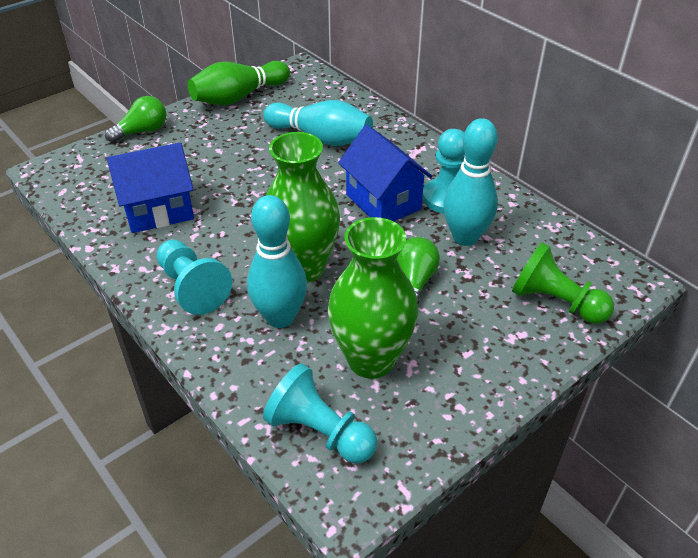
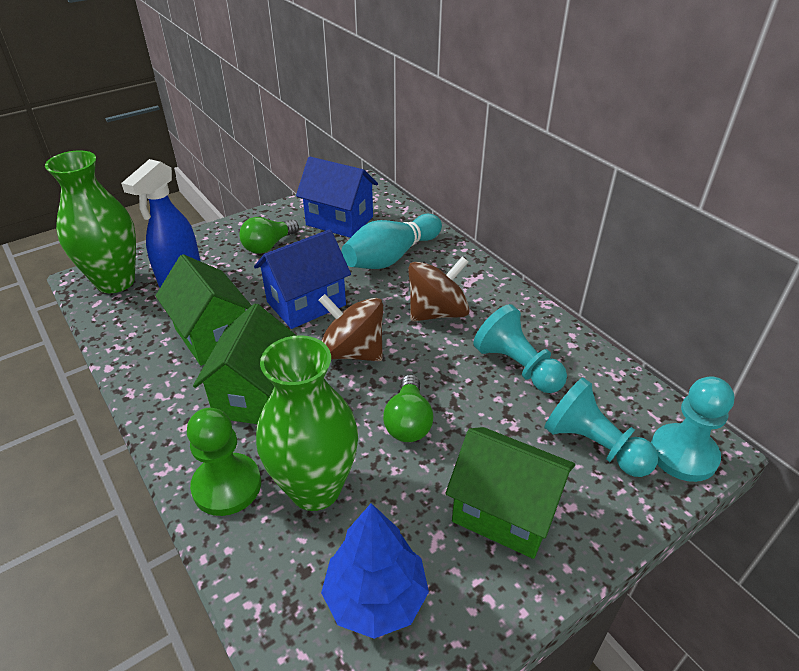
blue spray bottle: 0 -> 1
blue tree: 0 -> 1
brown spinning top: 0 -> 2
green bowling pin: 1 -> 0
green house: 0 -> 3
turquoise bowling pin: 3 -> 1

